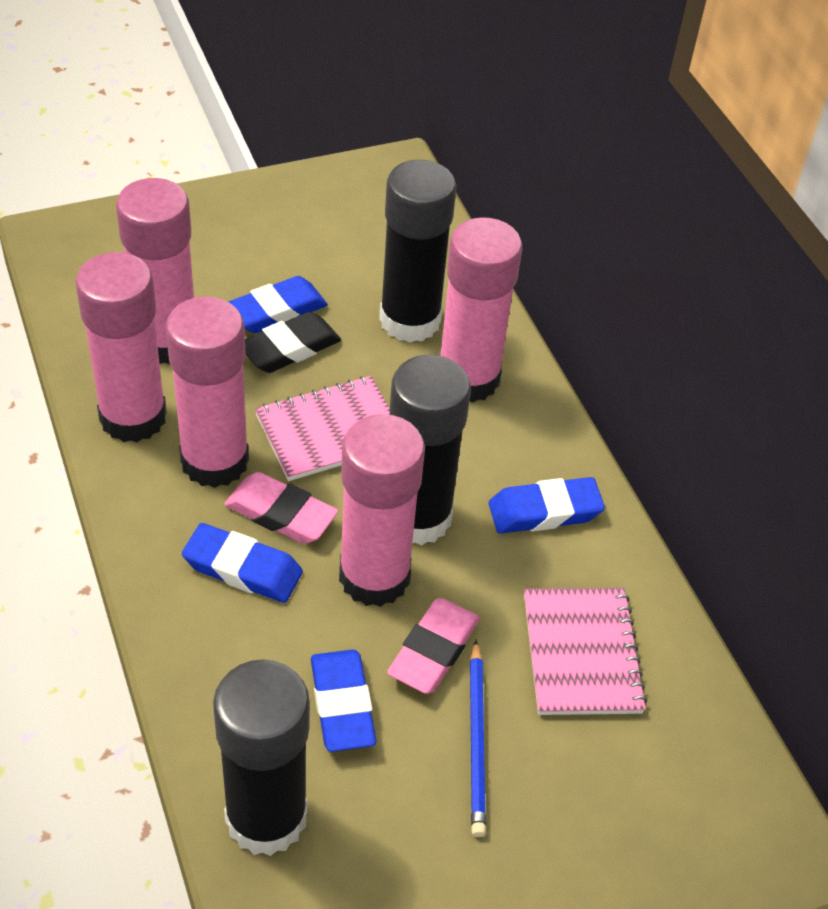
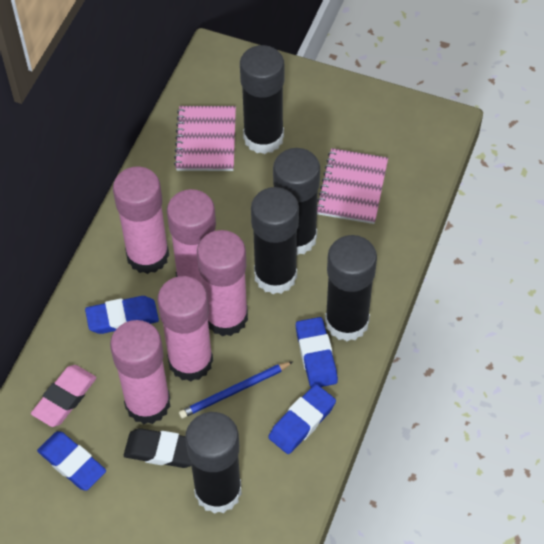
black glue stick: 3 -> 5
pink eraser: 2 -> 1

